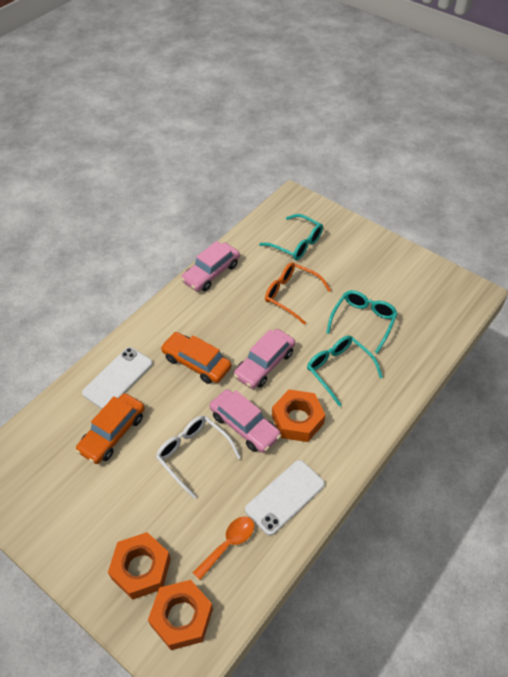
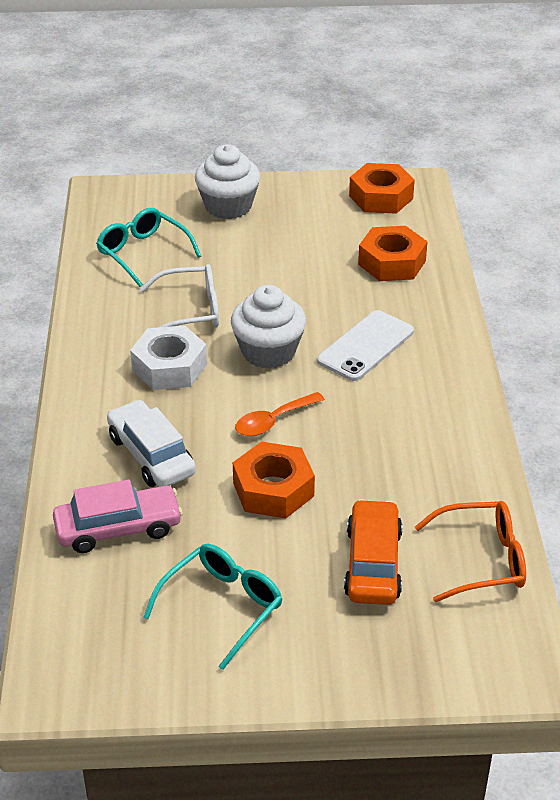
orange car: 2 -> 1
pink car: 3 -> 1
turquoise glasses: 3 -> 2
white car: 0 -> 1
white cupcake: 0 -> 2
white nut: 0 -> 1
white phone: 2 -> 1

